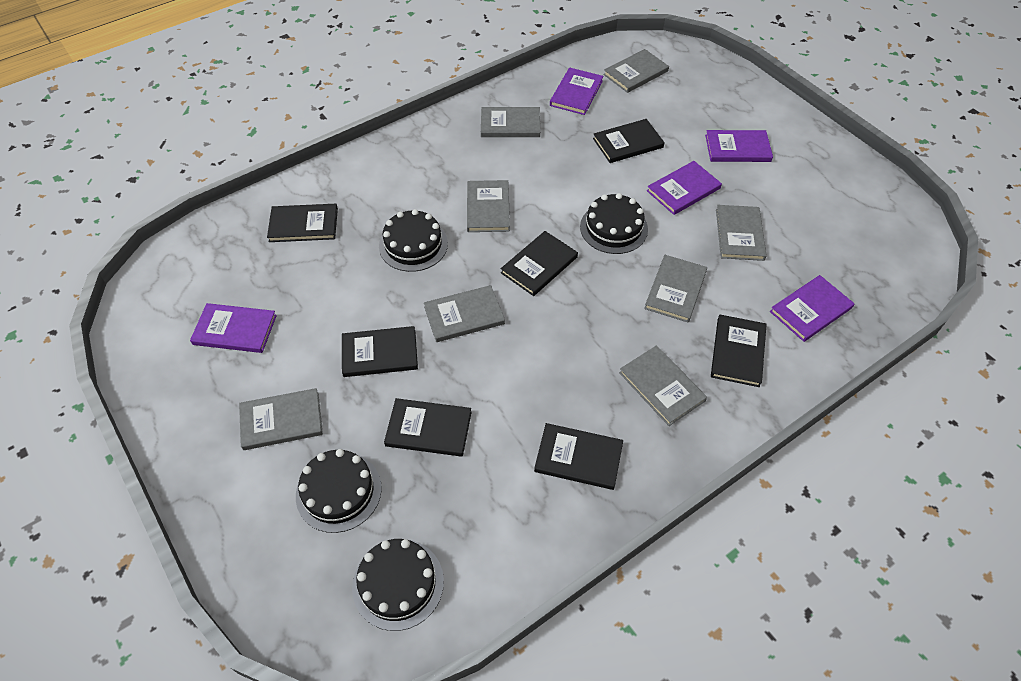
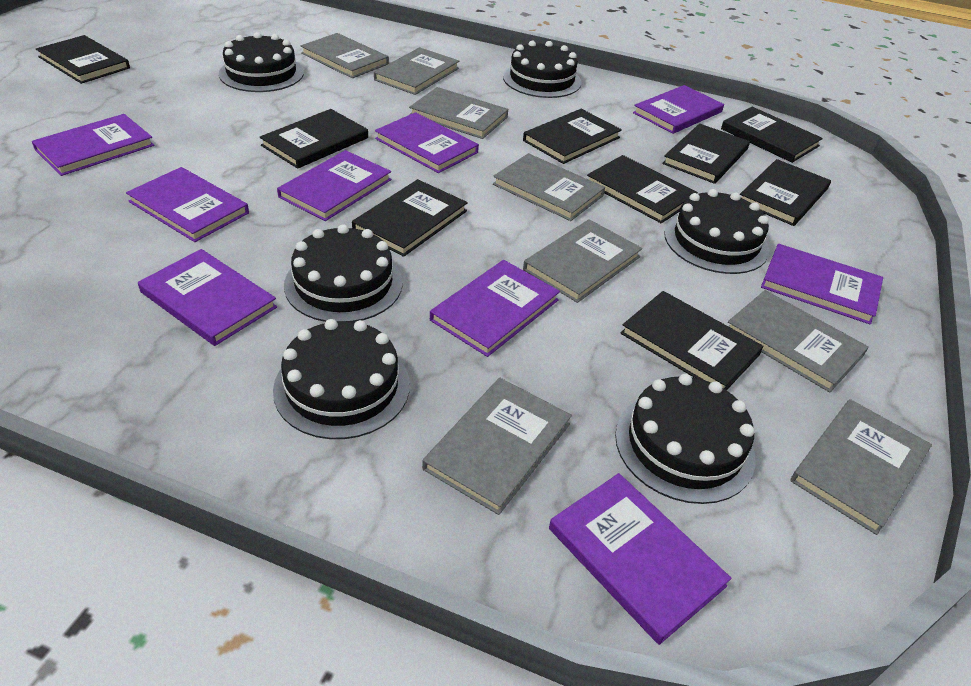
black book: 7 -> 9
black cake: 4 -> 6
purple book: 5 -> 9

